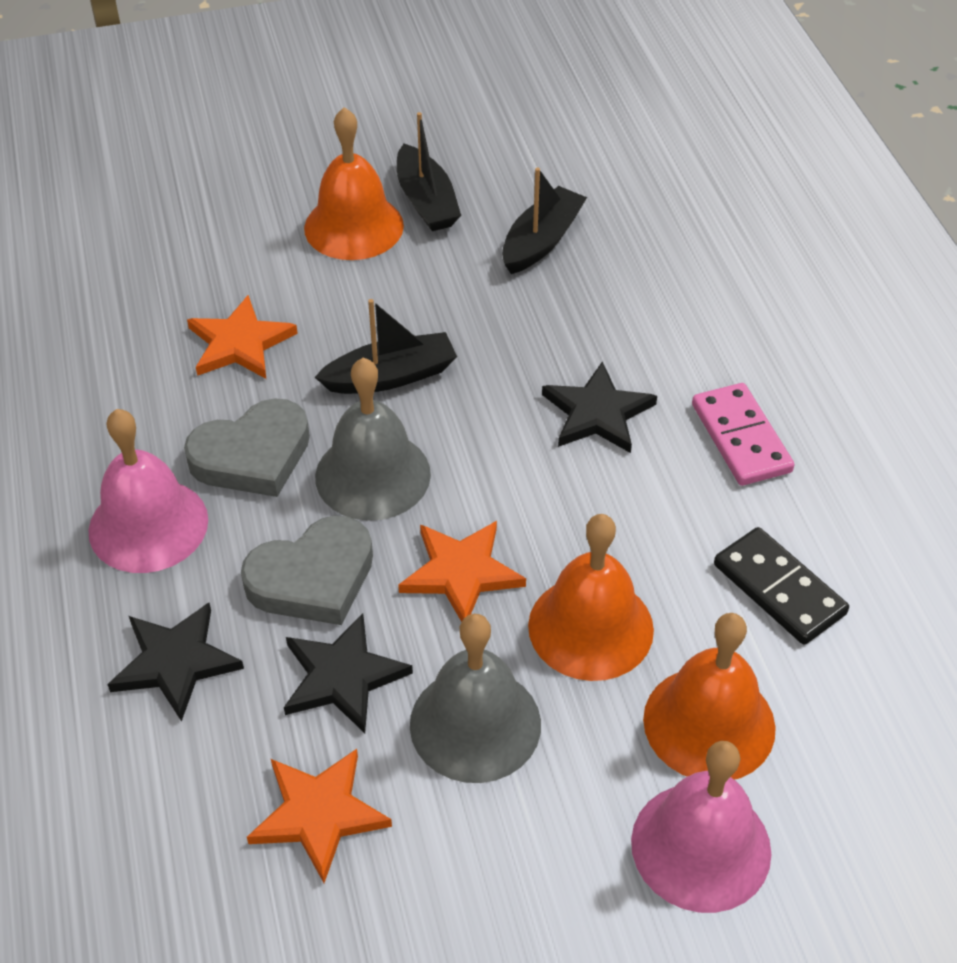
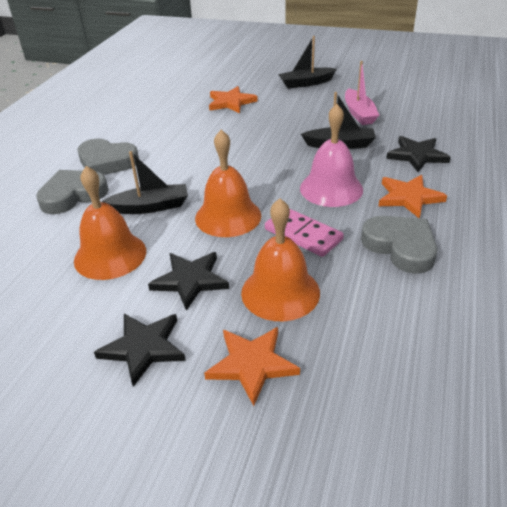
black domino: 1 -> 0
grey bell: 2 -> 0
grey heart: 2 -> 3
pink bell: 2 -> 1
pink boat: 0 -> 1

